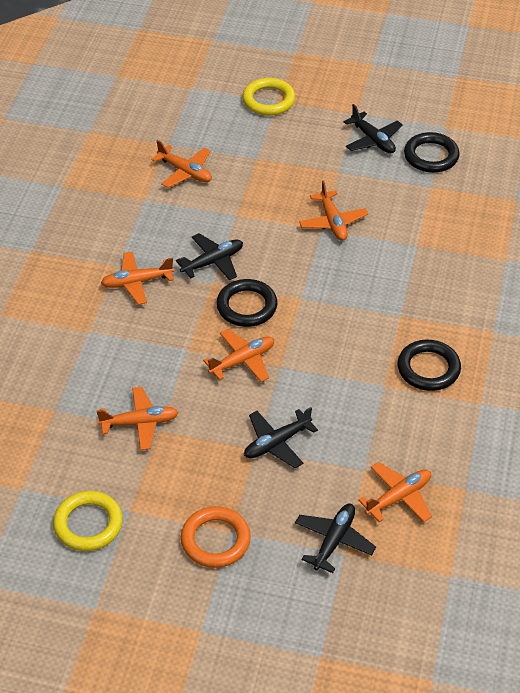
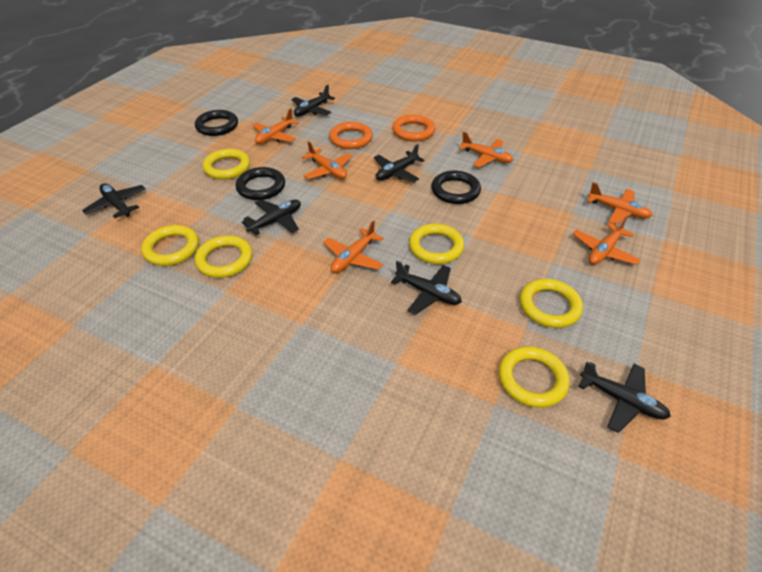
black plane: 4 -> 6
orange ring: 1 -> 2
yellow ring: 2 -> 6

